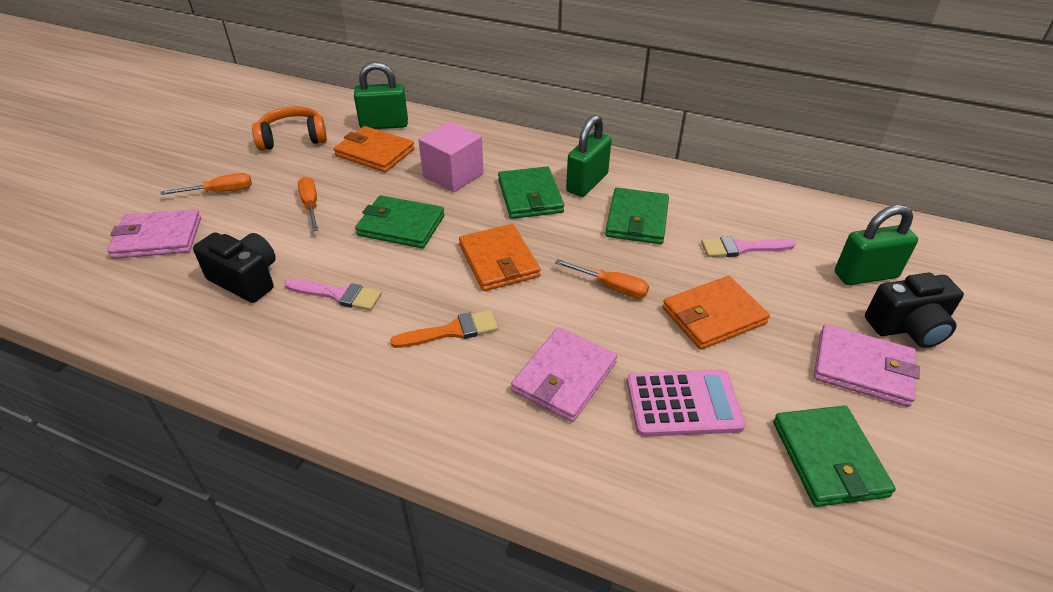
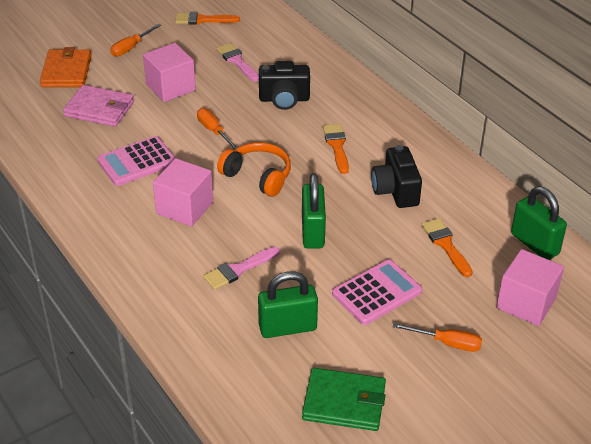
green wallet: 4 -> 1
orange brush: 1 -> 3
orange wallet: 3 -> 1
pink calculator: 1 -> 2
pink cube: 1 -> 3
pink wallet: 3 -> 1

